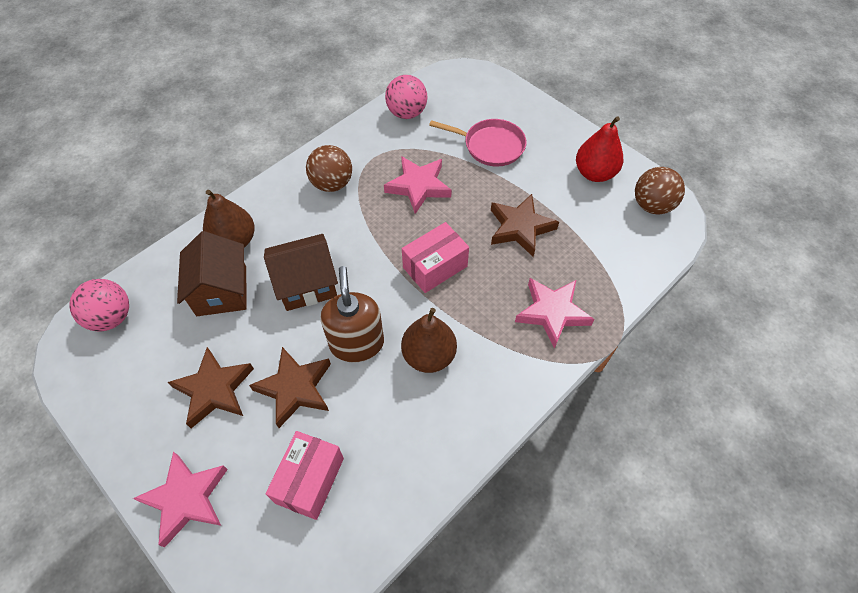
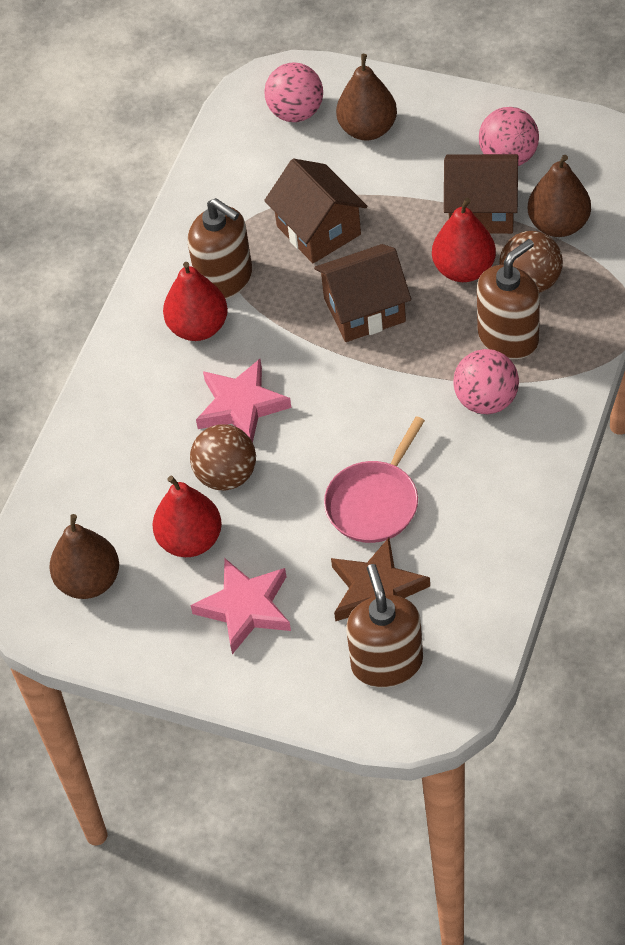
brown house: 2 -> 3
brown pear: 2 -> 3
brown soap dispenser: 1 -> 3
brown star: 3 -> 1
pink ball: 2 -> 3
pink box: 2 -> 0
pink star: 3 -> 2
red pear: 1 -> 3

